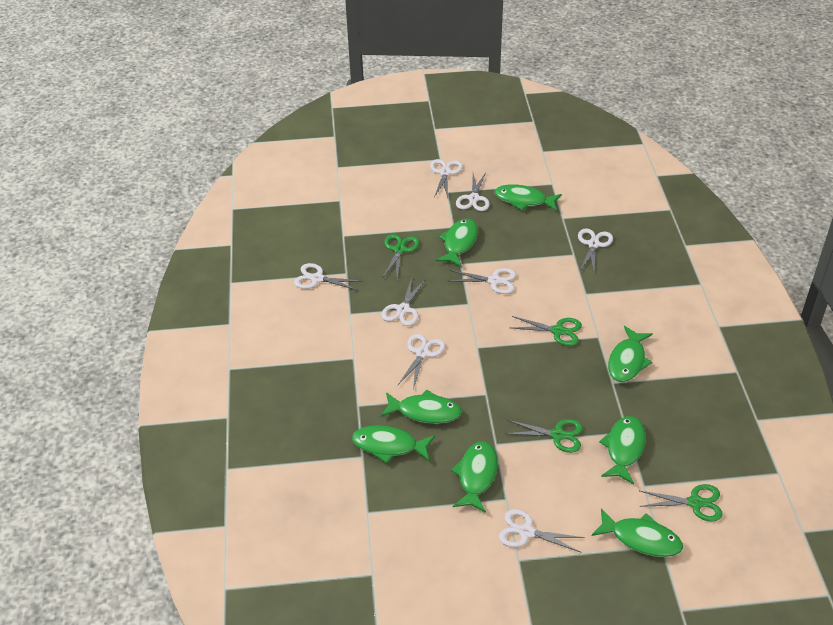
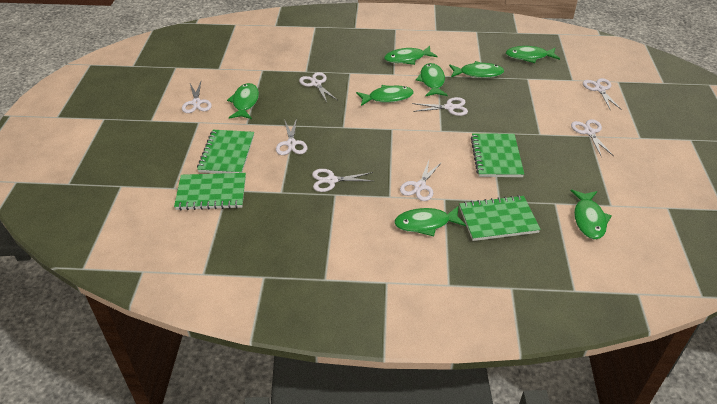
green notebook: 0 -> 4
green scissors: 4 -> 0

